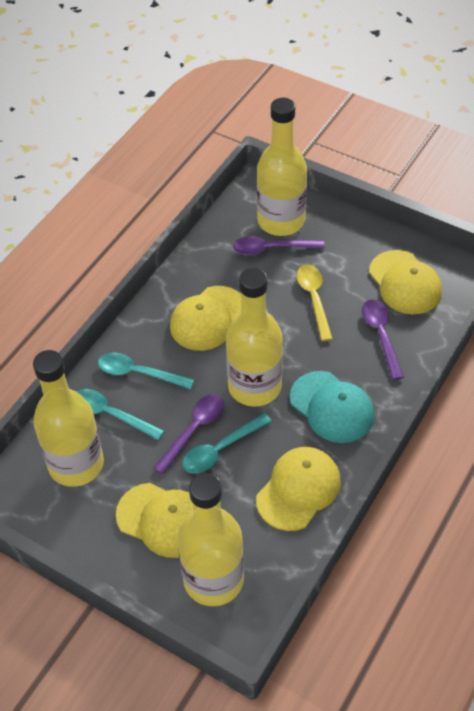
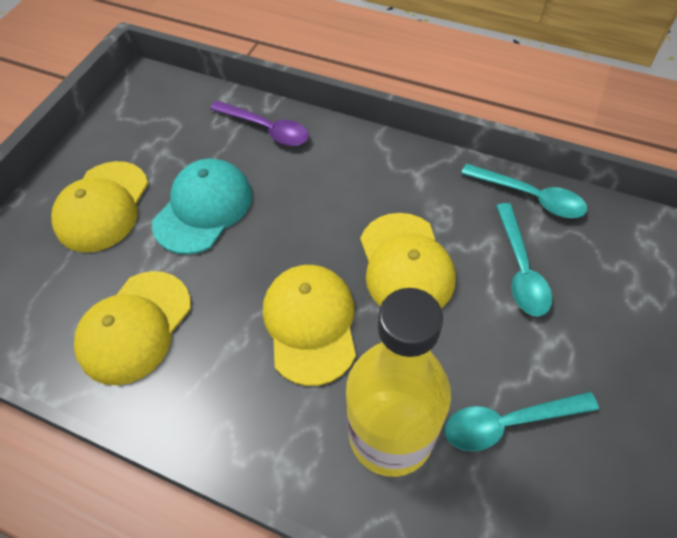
purple spoon: 3 -> 1
yellow bottle: 4 -> 1
yellow spoon: 1 -> 0

